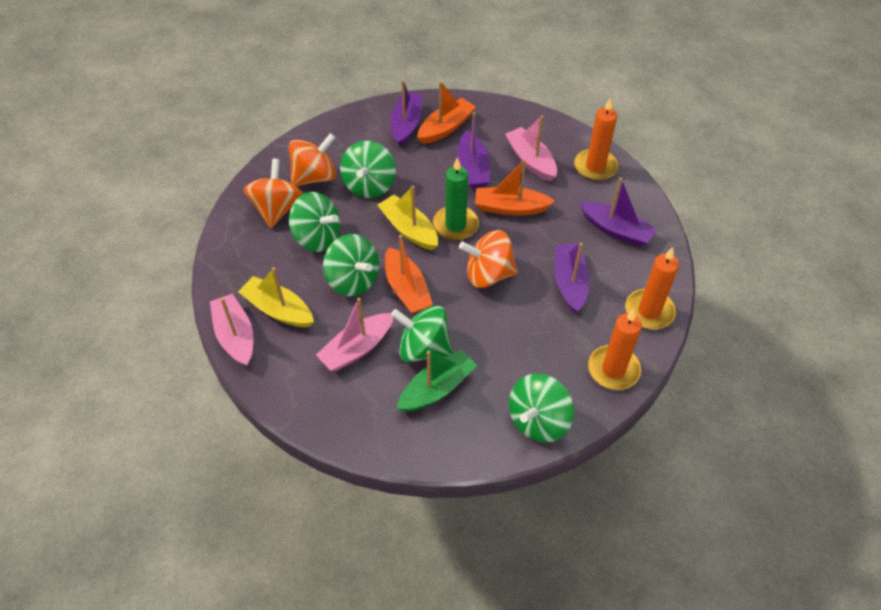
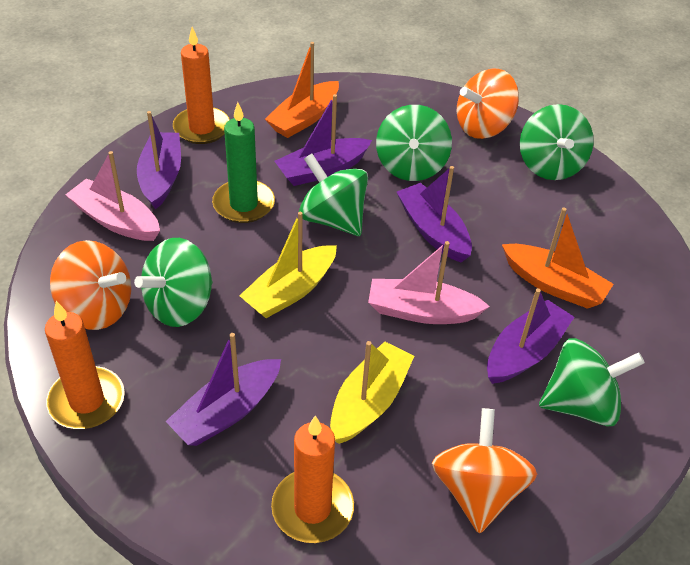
green boat: 1 -> 0
orange boat: 3 -> 2
pink boat: 3 -> 2
purple boat: 4 -> 5

